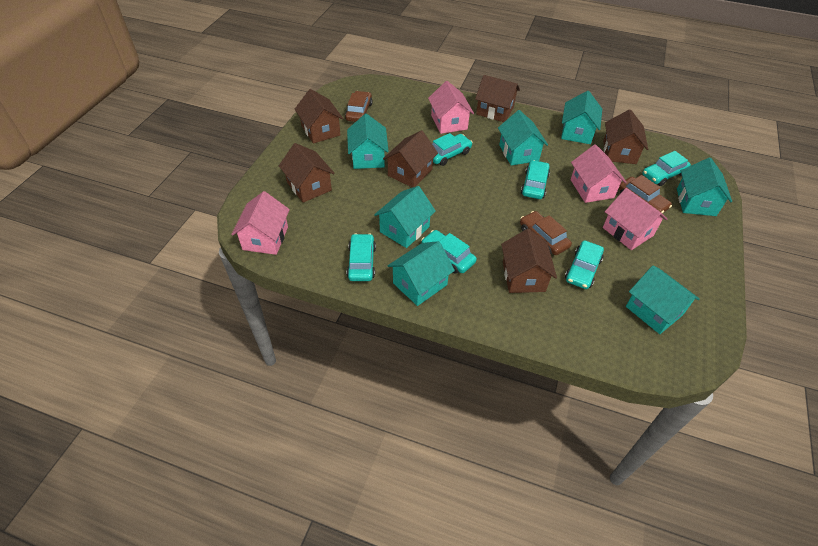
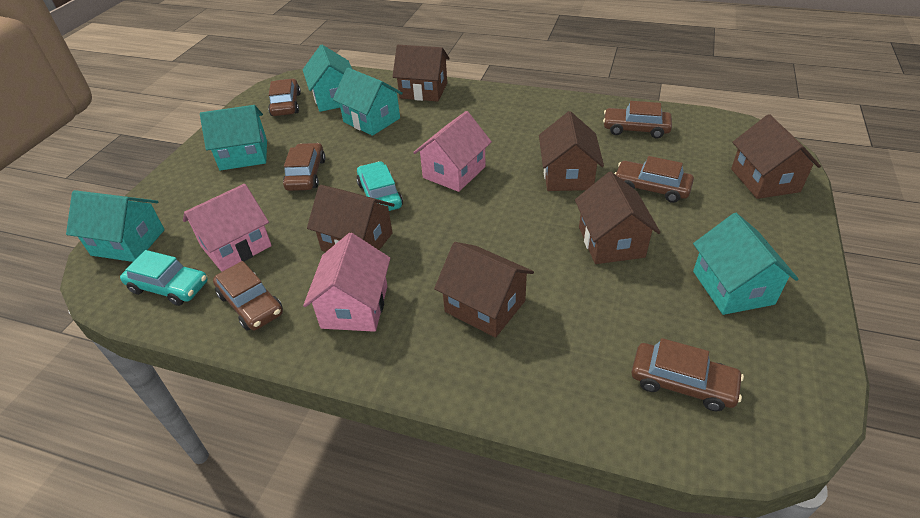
brown car: 3 -> 6
pink house: 4 -> 3
turquoise car: 6 -> 2
turquoise house: 7 -> 5

